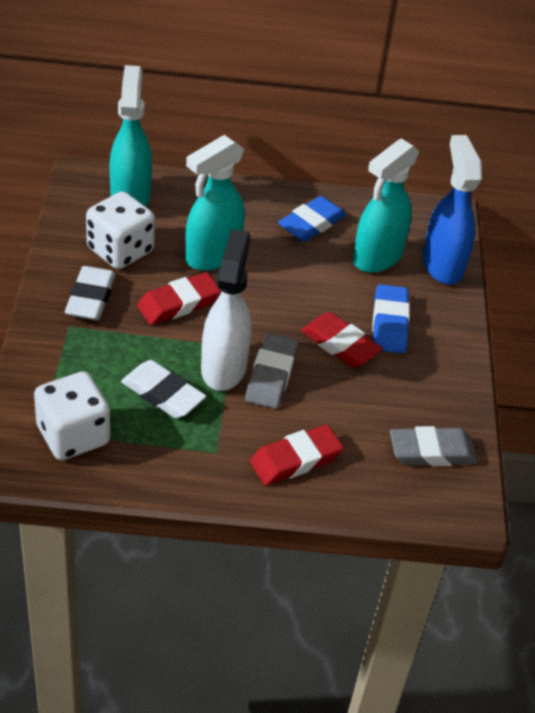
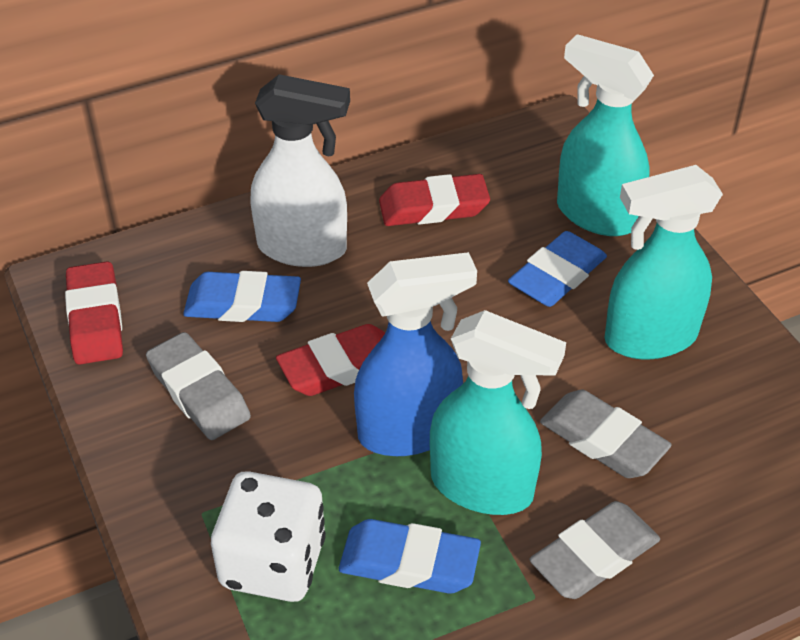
blue eraser: 2 -> 3
grey eraser: 2 -> 3
white dice: 2 -> 1
white eraser: 2 -> 0

